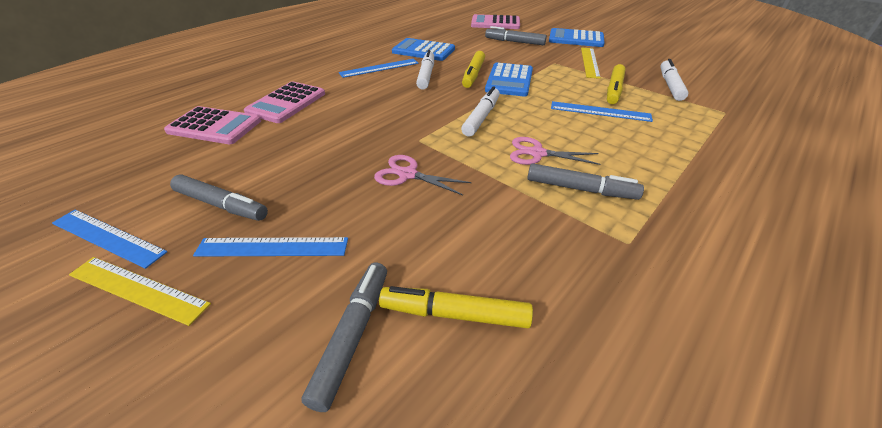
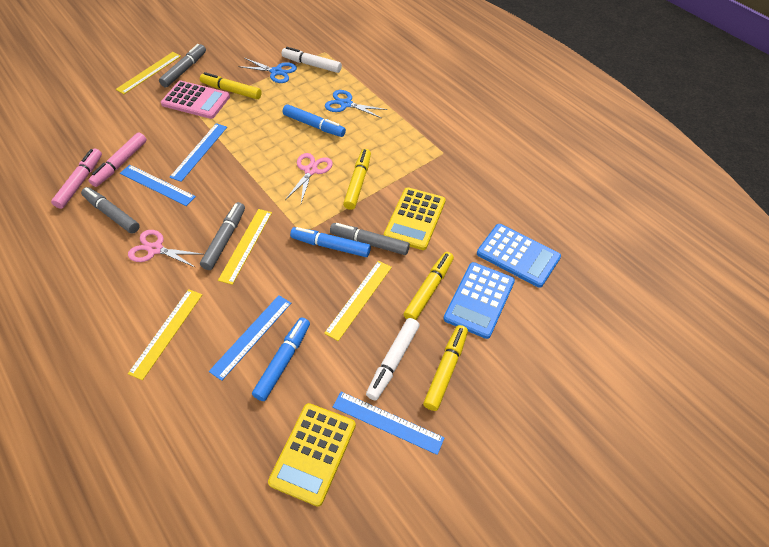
blue calculator: 3 -> 2
blue marker: 0 -> 3
blue scissors: 0 -> 2
pink calculator: 3 -> 1
pink marker: 0 -> 2
white marker: 3 -> 2
yellow calculator: 0 -> 2
yellow marker: 3 -> 4
yellow ruler: 2 -> 4

